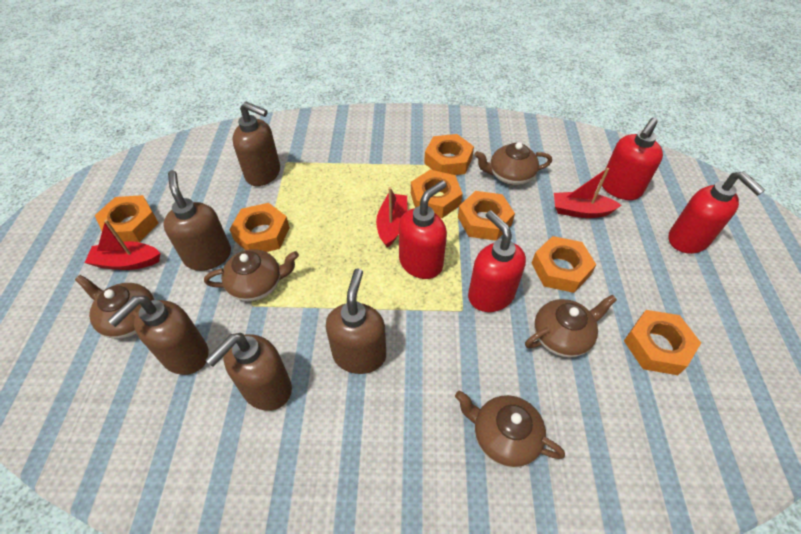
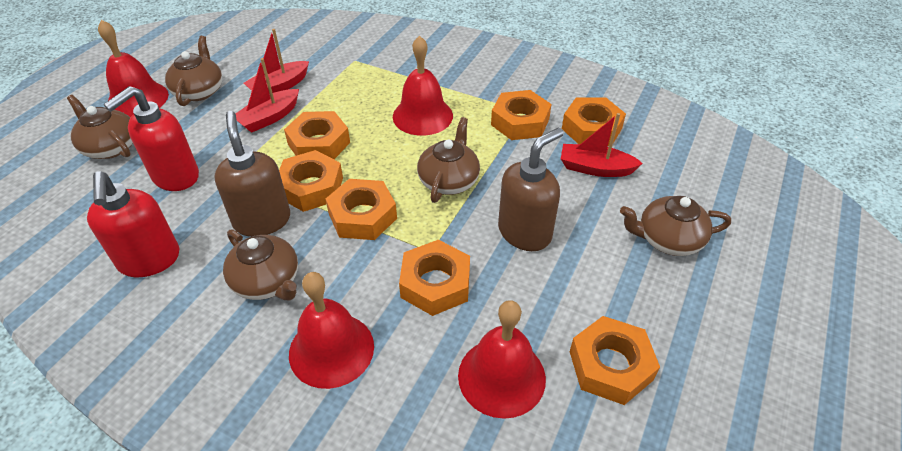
brown soap dispenser: 5 -> 2
red bell: 0 -> 4
red soap dispenser: 4 -> 2

